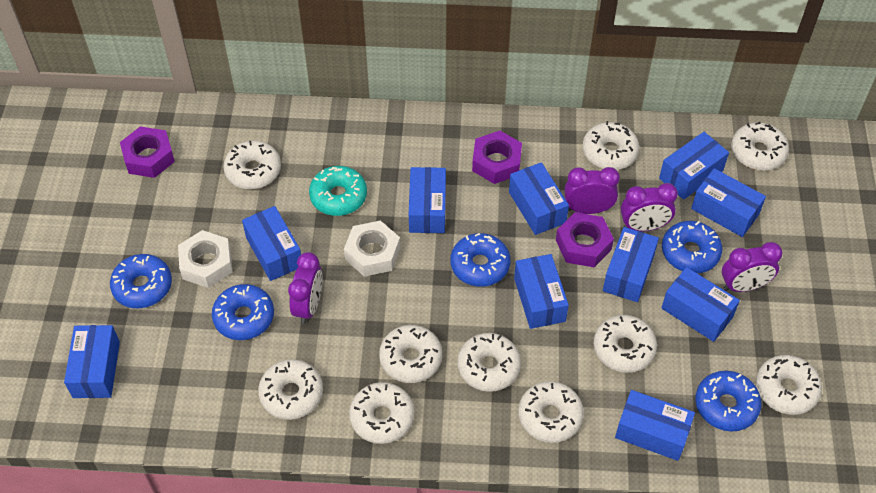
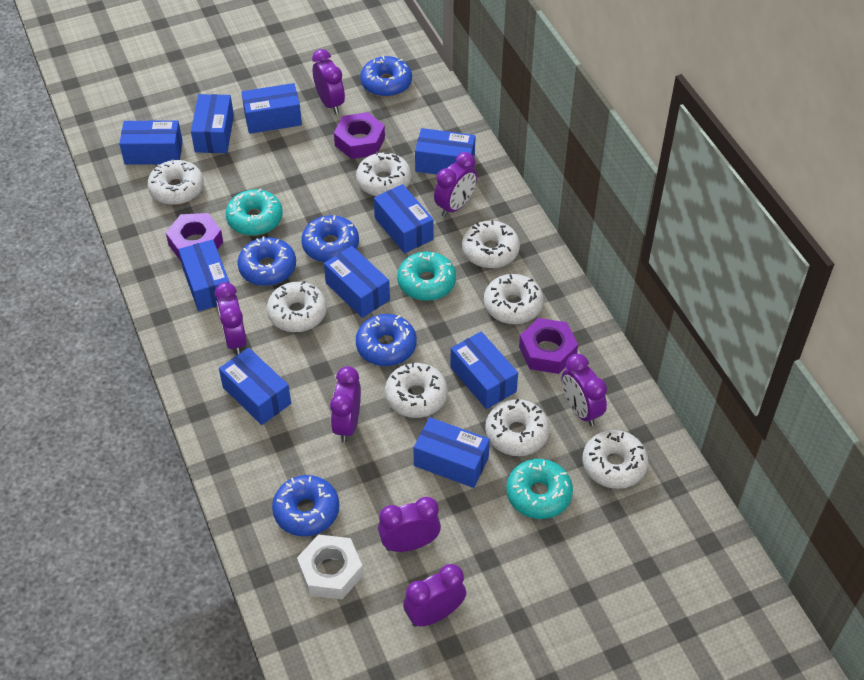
purple clock: 4 -> 7
turquoise donut: 1 -> 3
white donut: 10 -> 8
white nut: 2 -> 1

